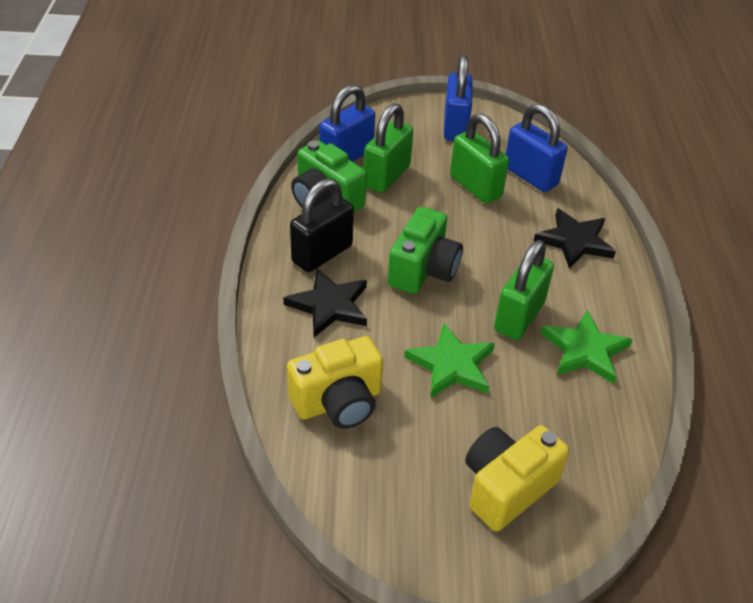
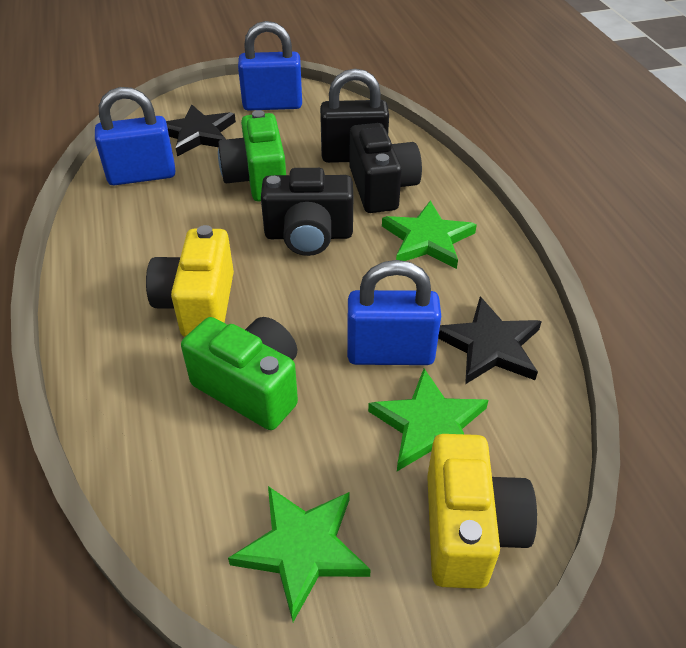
black camera: 0 -> 2
green padlock: 3 -> 0
green star: 2 -> 3

